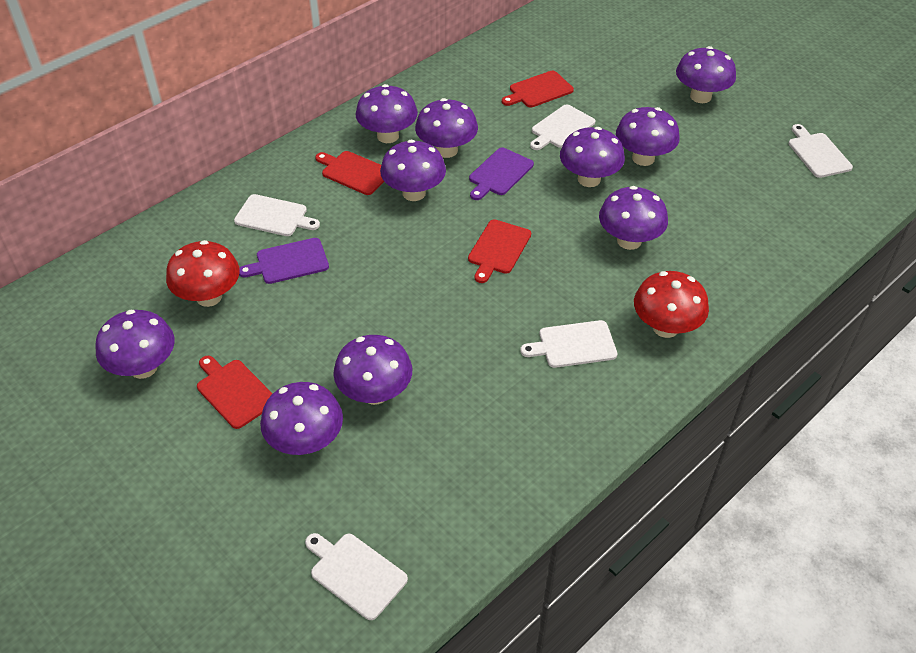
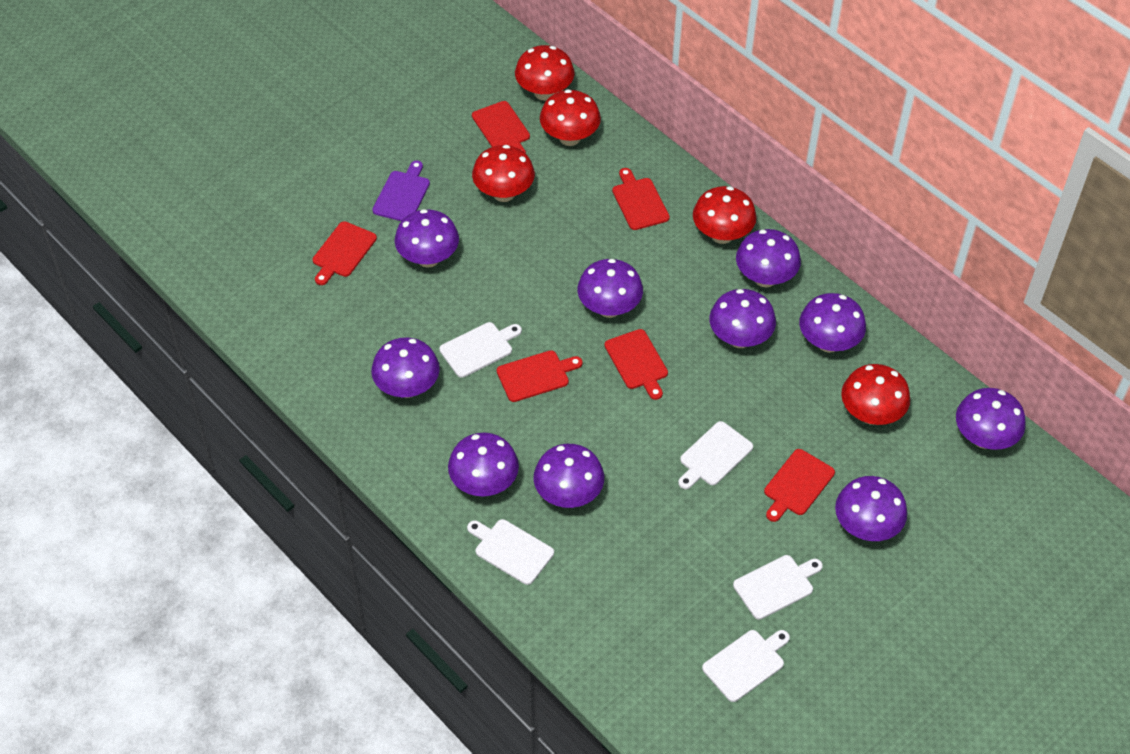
purple cutting board: 2 -> 1
red cutting board: 4 -> 6
red mushroom: 2 -> 5

